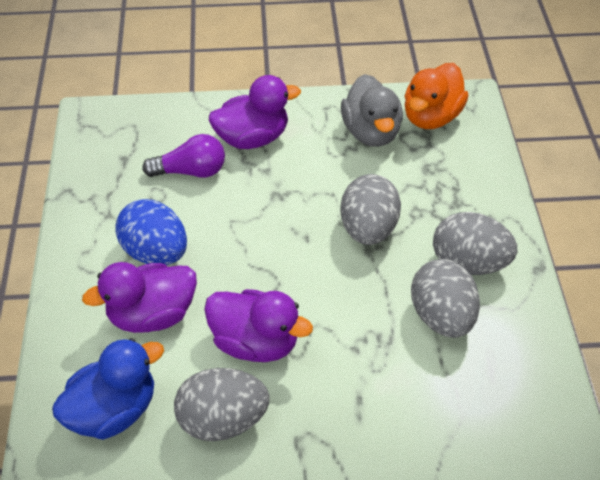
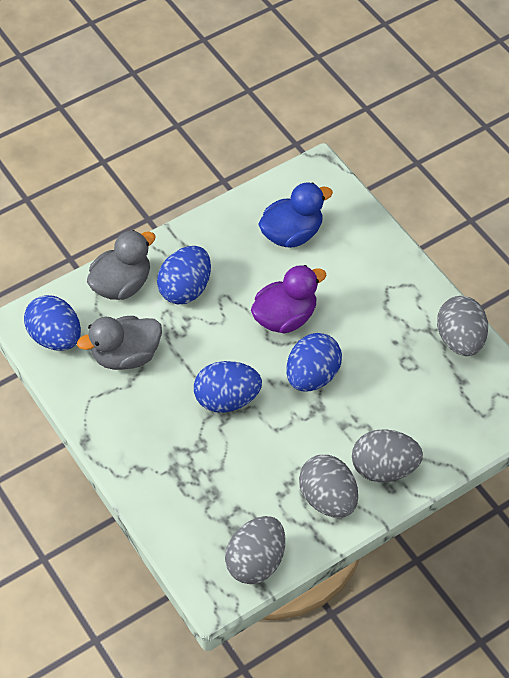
blue egg: 1 -> 4
grey duck: 1 -> 2
orange duck: 1 -> 0
purple duck: 3 -> 1
purple light bulb: 1 -> 0

